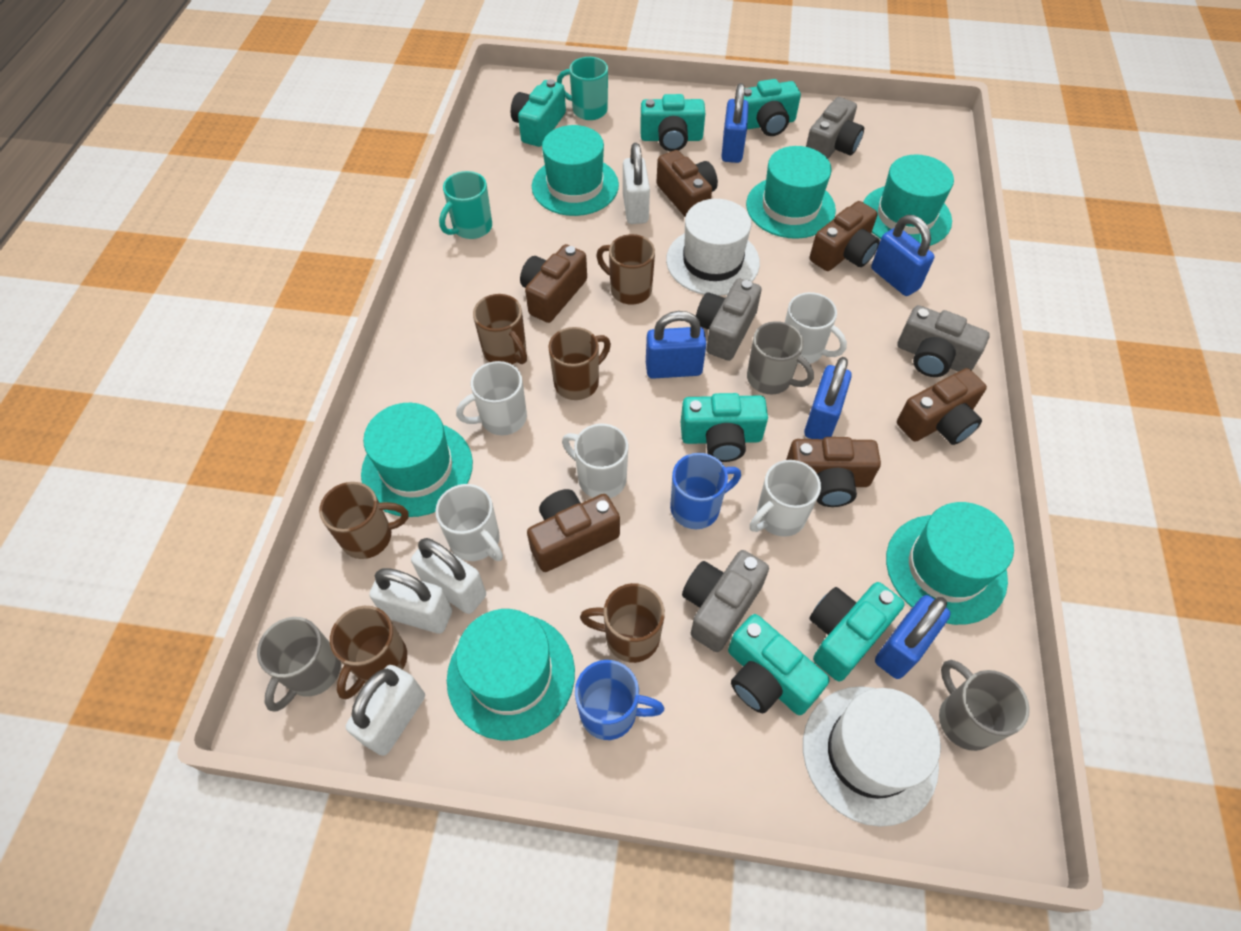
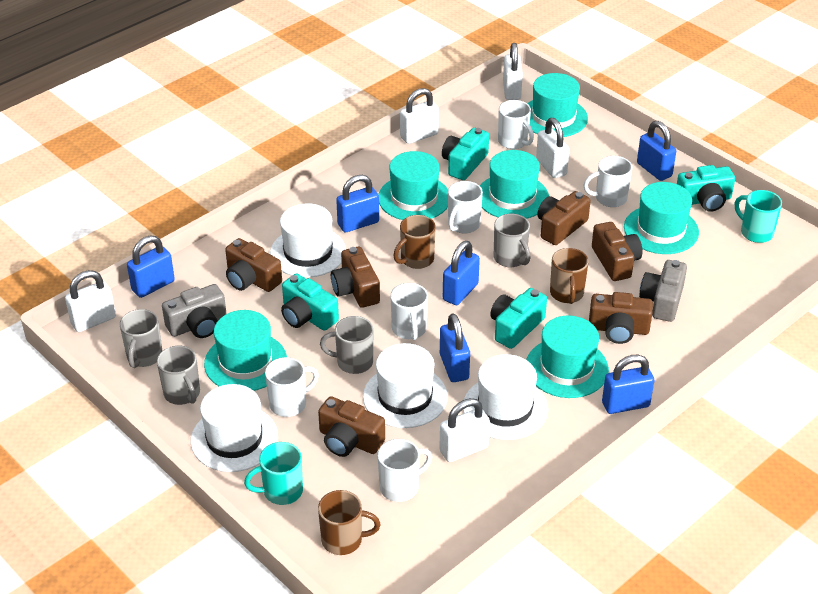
blue mug: 2 -> 0
blue padlock: 5 -> 6
brown mug: 6 -> 3
grey camera: 4 -> 2
grey mug: 3 -> 4
turquoise camera: 6 -> 4
white hat: 2 -> 4
white mug: 5 -> 6
white padlock: 4 -> 5

